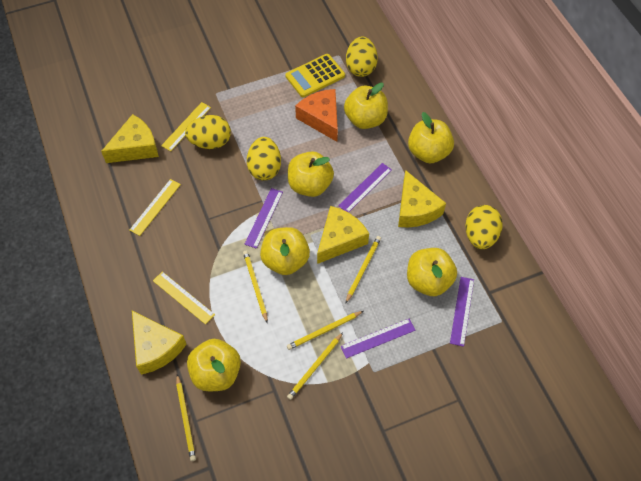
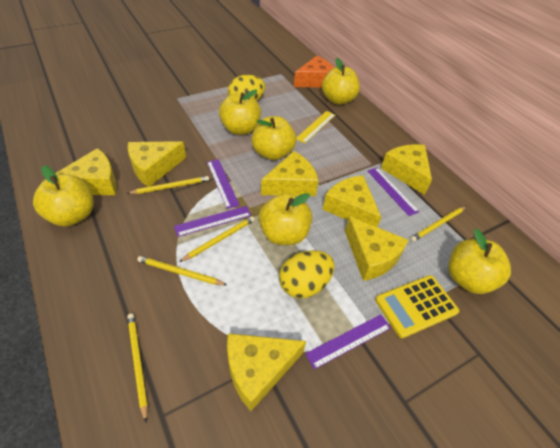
yellow cheese: 4 -> 7
yellow egg: 4 -> 2
yellow ruler: 3 -> 1

